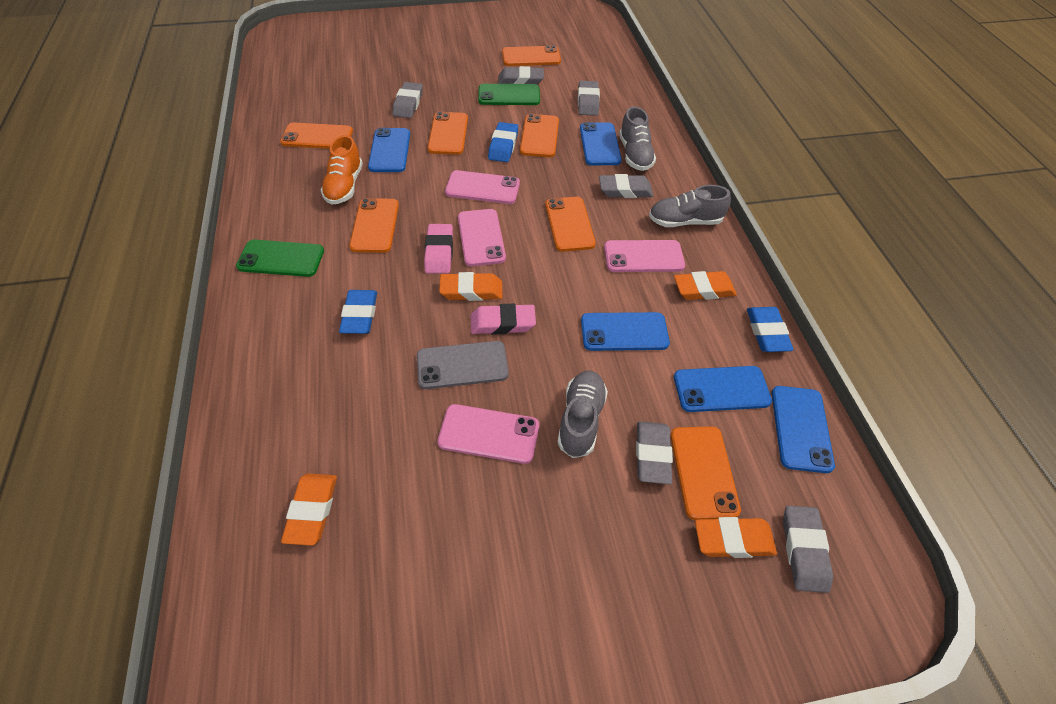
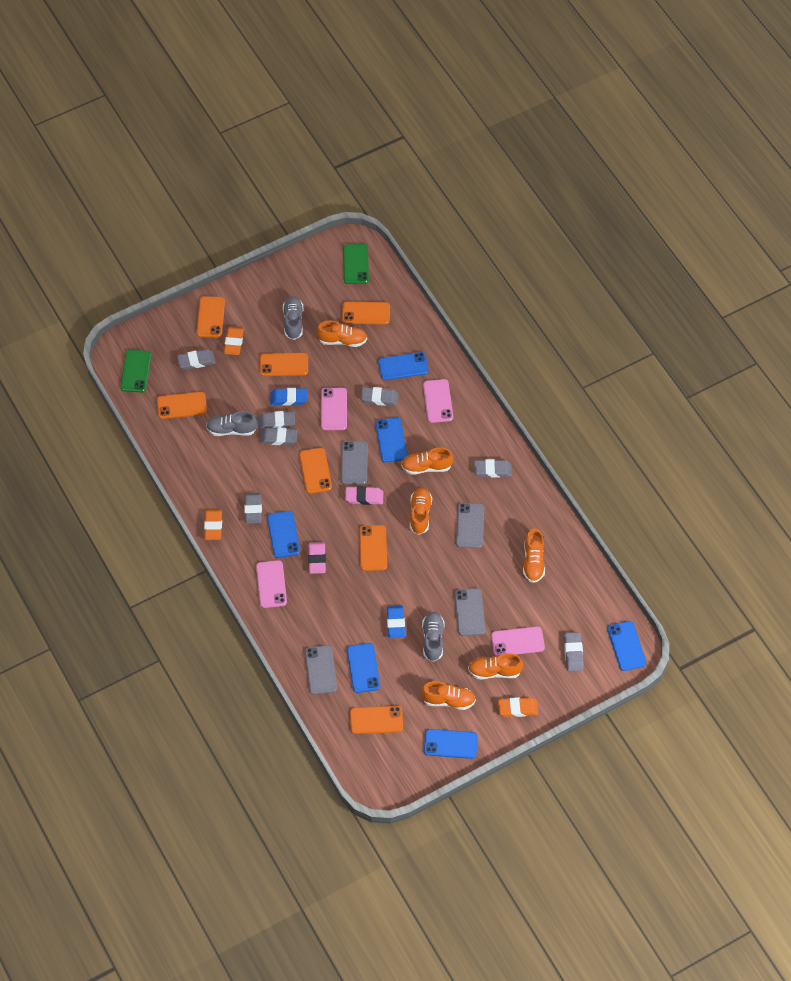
blue eraser: 3 -> 2
blue phone: 5 -> 6
grey eraser: 6 -> 7
grey phone: 1 -> 4
orange eraser: 4 -> 3
orange shoe: 1 -> 6

